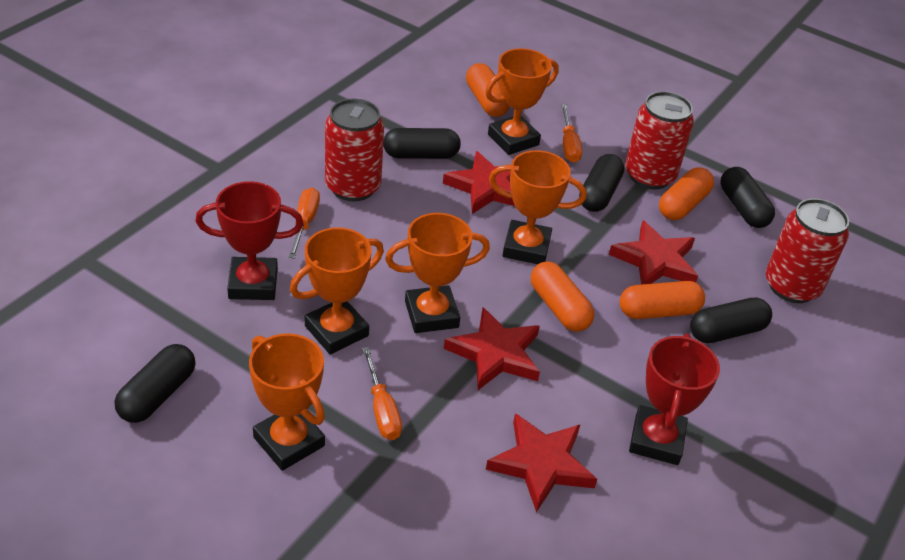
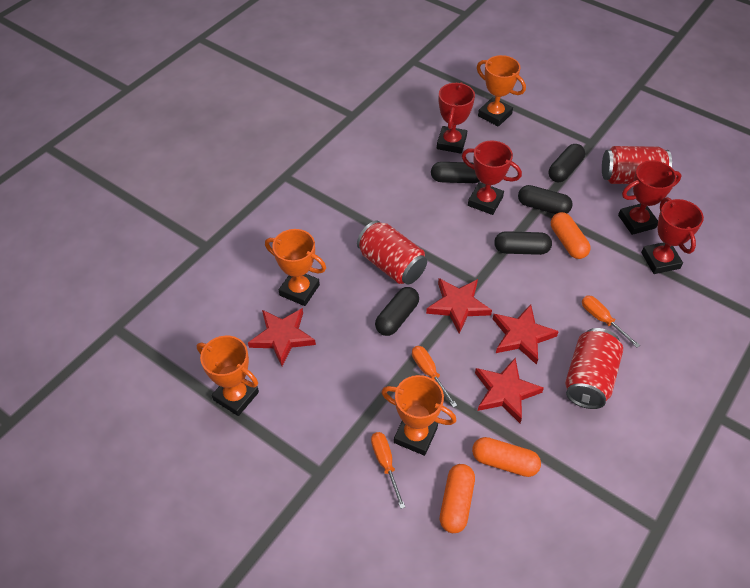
orange capsule: 4 -> 3
orange trophy: 5 -> 4
red trophy: 2 -> 4

